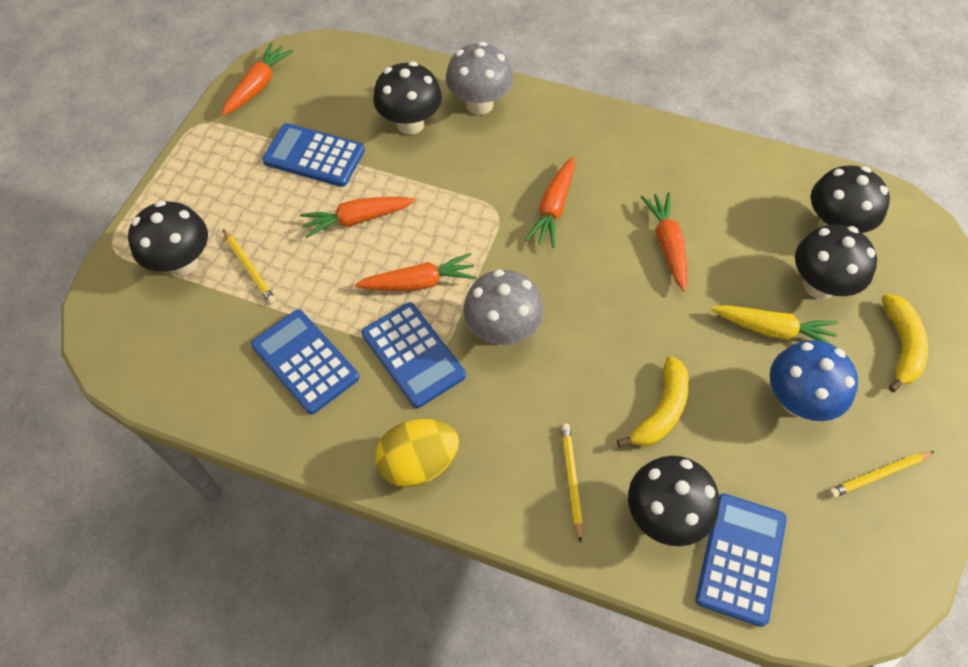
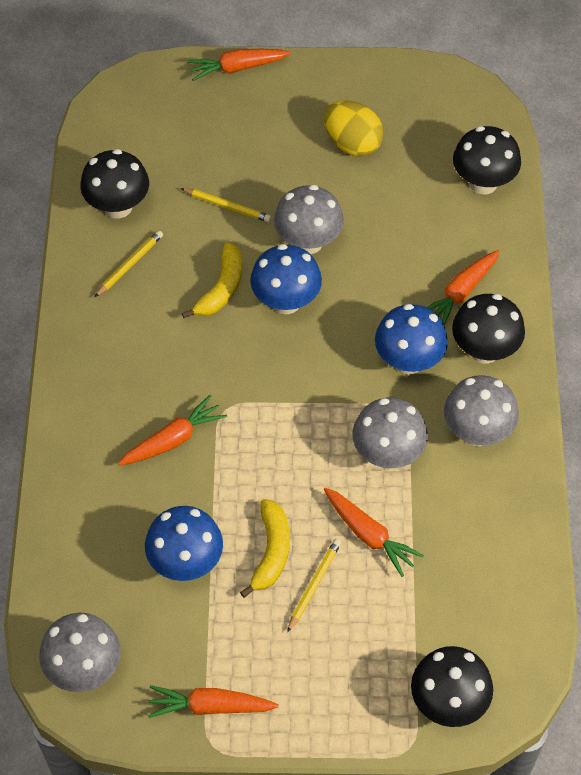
black mushroom: 5 -> 4
blue calculator: 4 -> 0
blue mushroom: 1 -> 3
grey mushroom: 2 -> 4
yellow carrot: 1 -> 0

